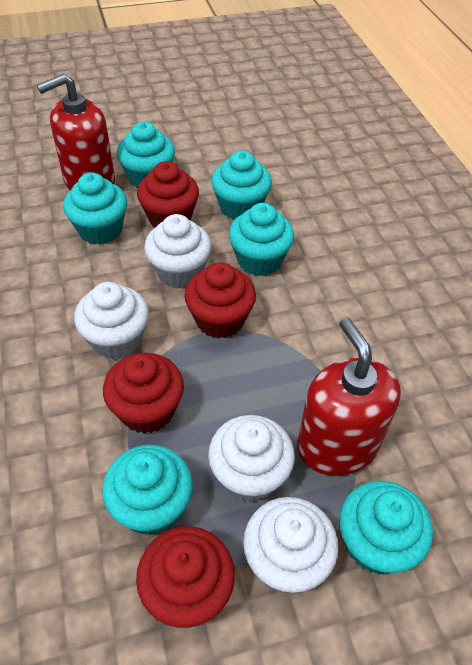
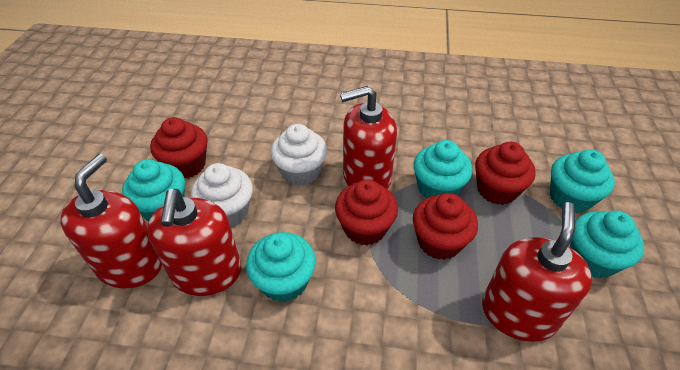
red soap dispenser: 2 -> 4
turquoise cupcake: 6 -> 5
white cupcake: 4 -> 2

